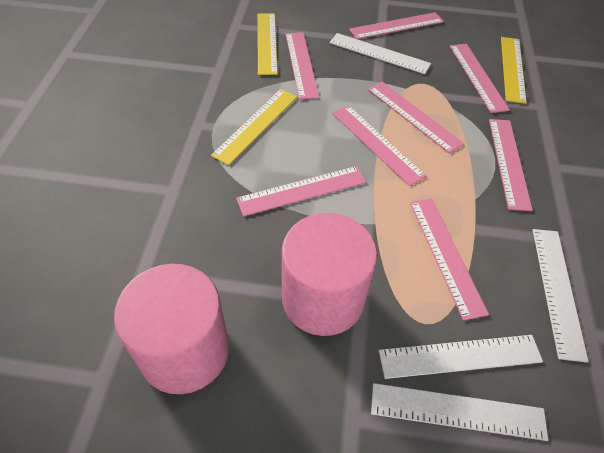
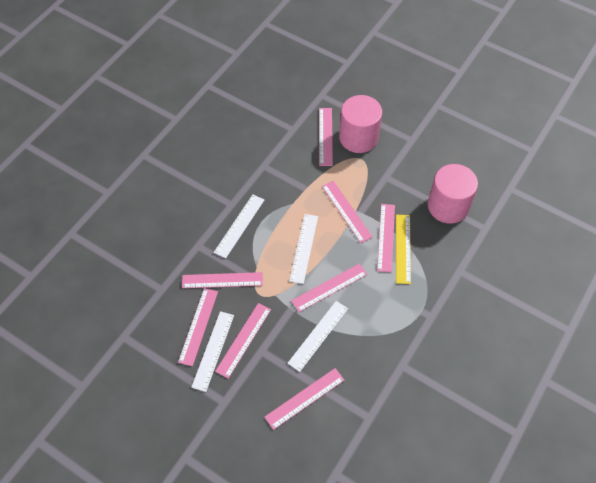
yellow ruler: 3 -> 1

